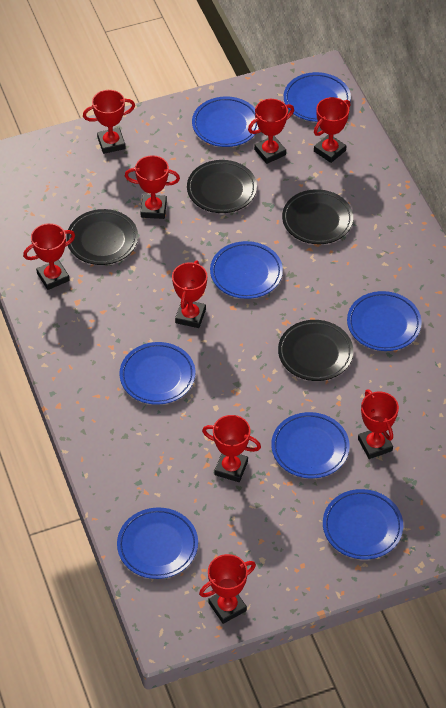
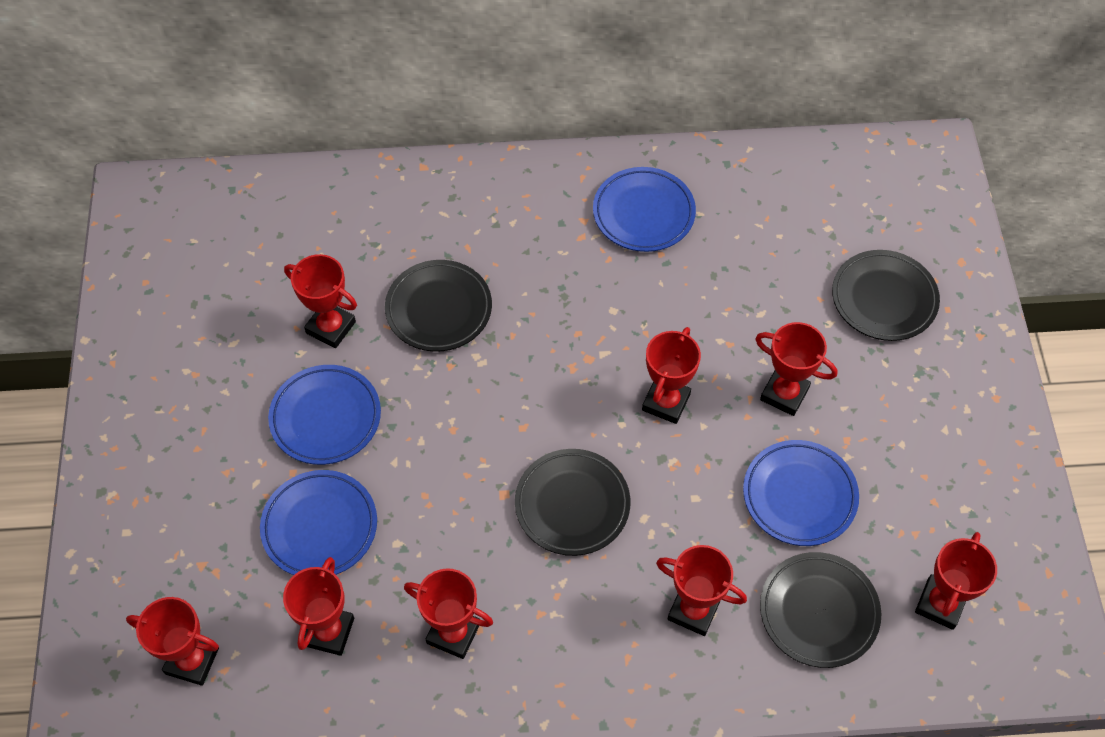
blue plate: 8 -> 4
red trophy: 9 -> 8

